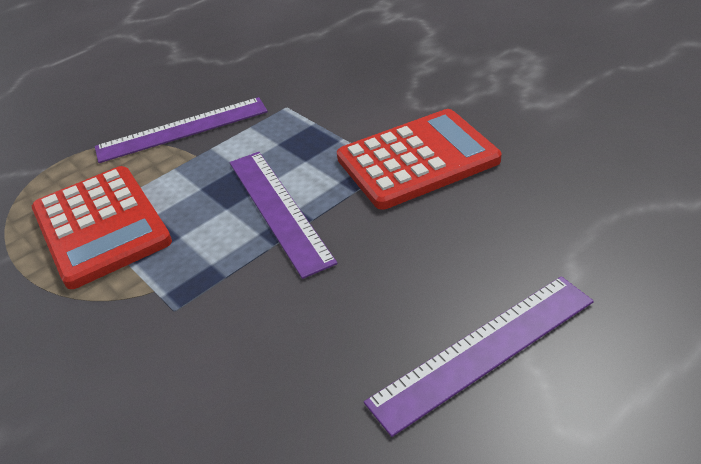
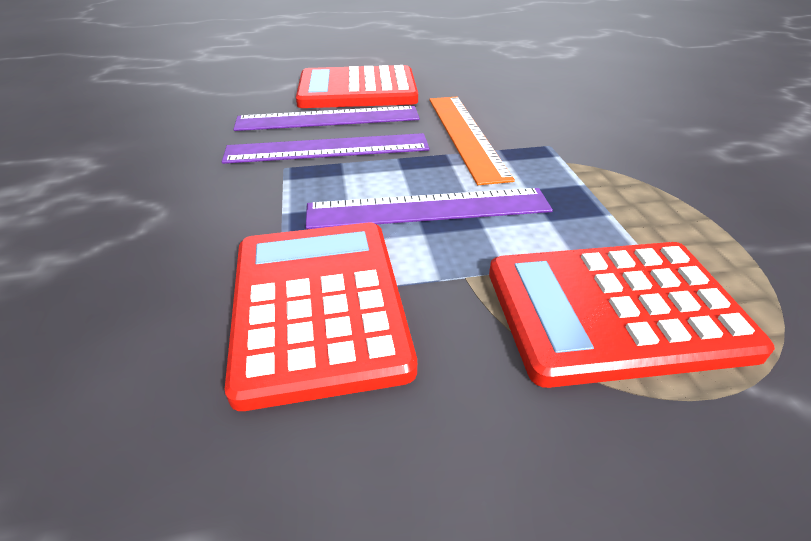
orange ruler: 0 -> 1
red calculator: 2 -> 3

